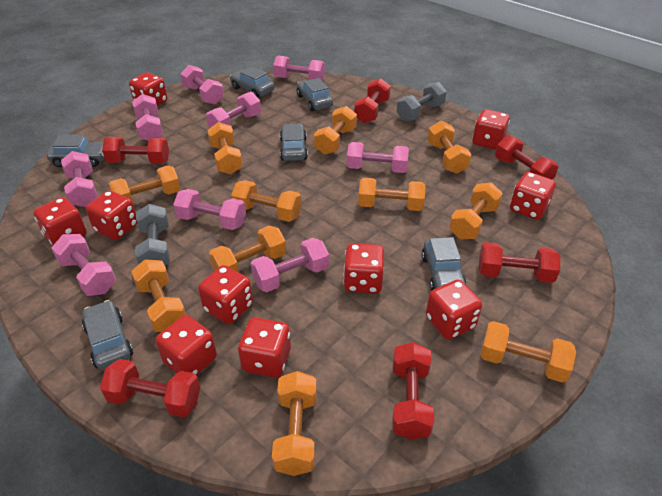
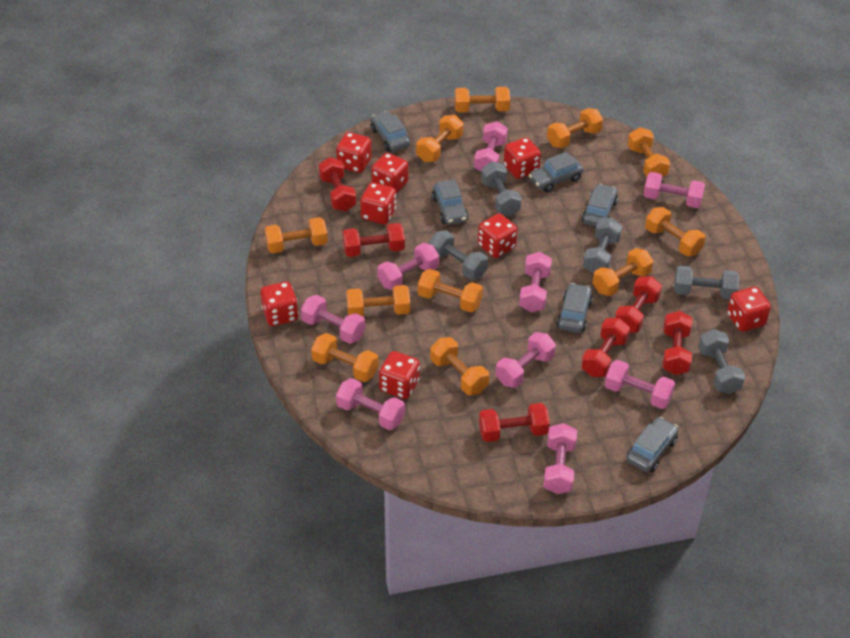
grey dumbbell: 2 -> 5
red dice: 10 -> 8

